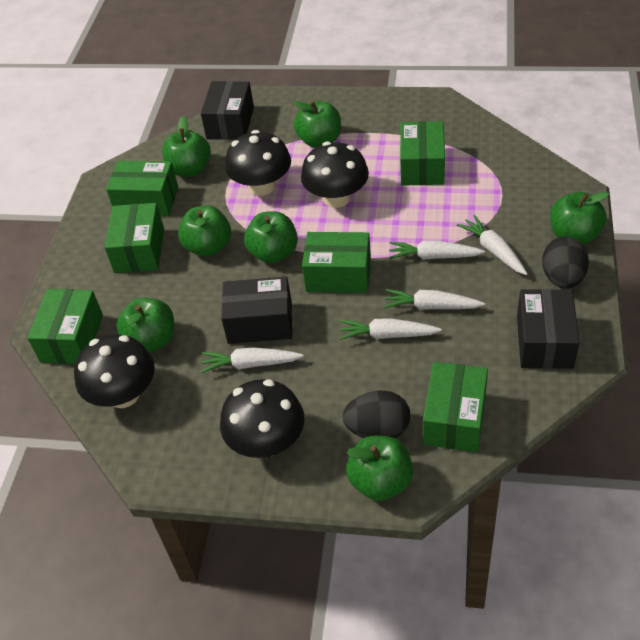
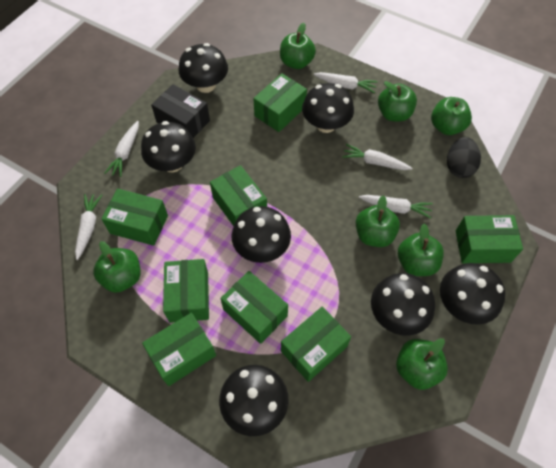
black box: 3 -> 1
black egg: 2 -> 1
black mushroom: 4 -> 7
green box: 6 -> 8

